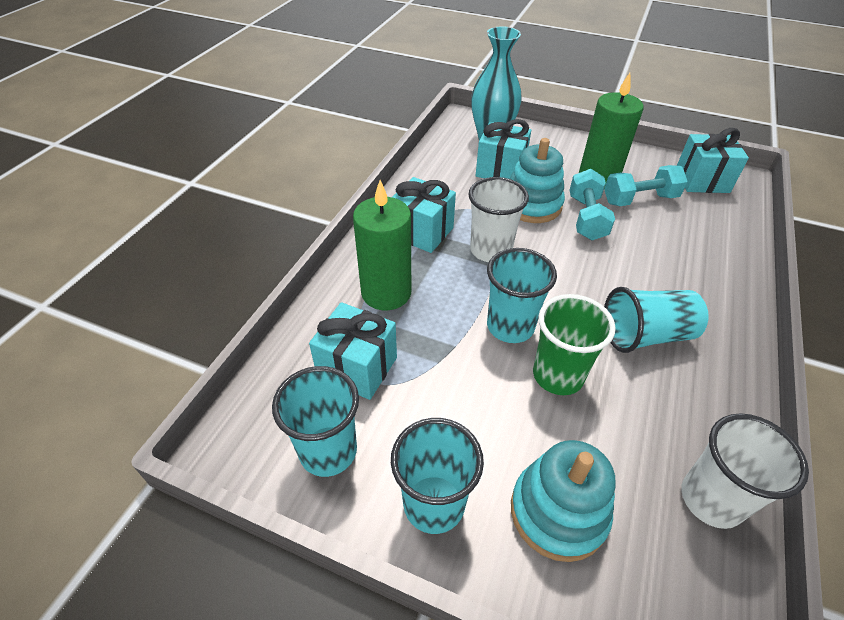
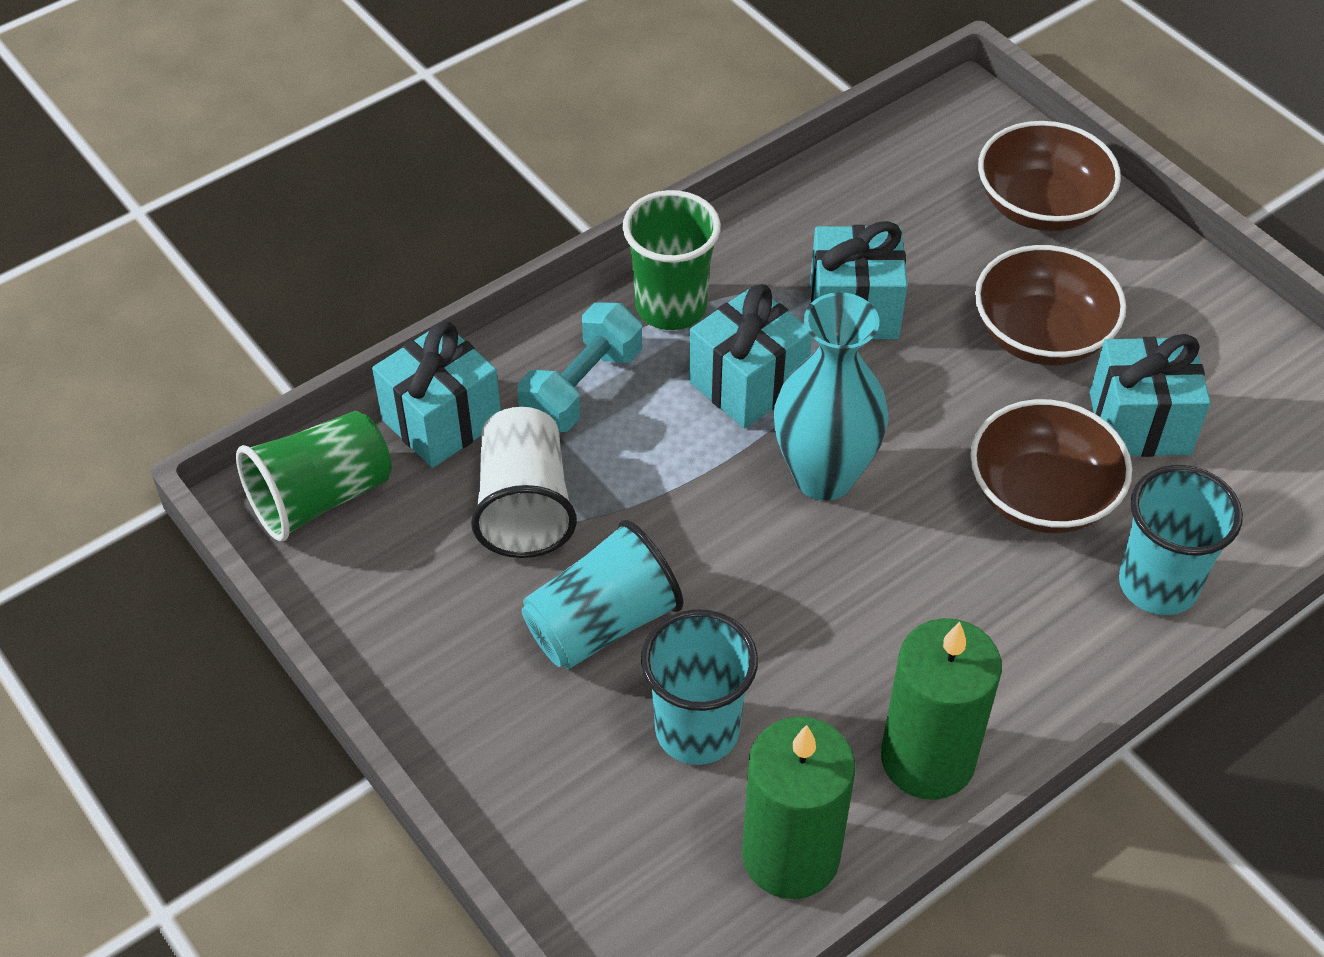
brown bowl: 0 -> 3
green cup: 1 -> 2
turquoise cup: 4 -> 3
turquoise dumbbell: 2 -> 1
turquoise stacking toy: 2 -> 0
white cup: 2 -> 1

